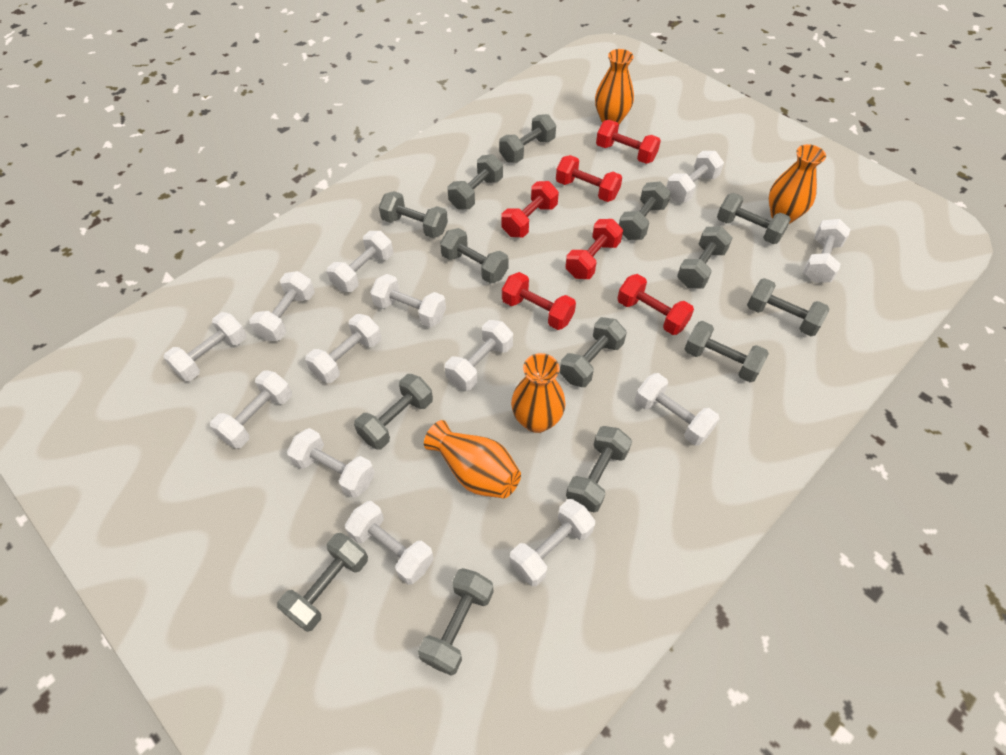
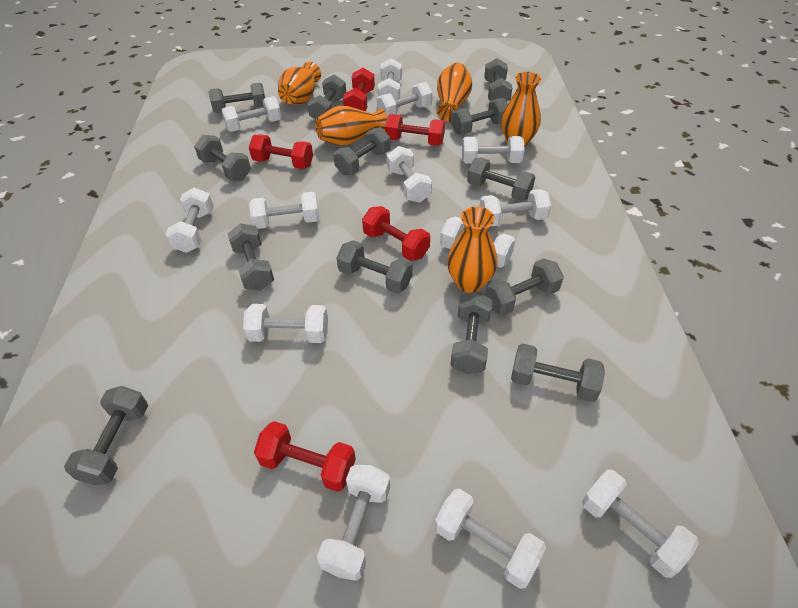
grey dumbbell: 14 -> 13
orange vase: 4 -> 5
red dumbbell: 6 -> 5

